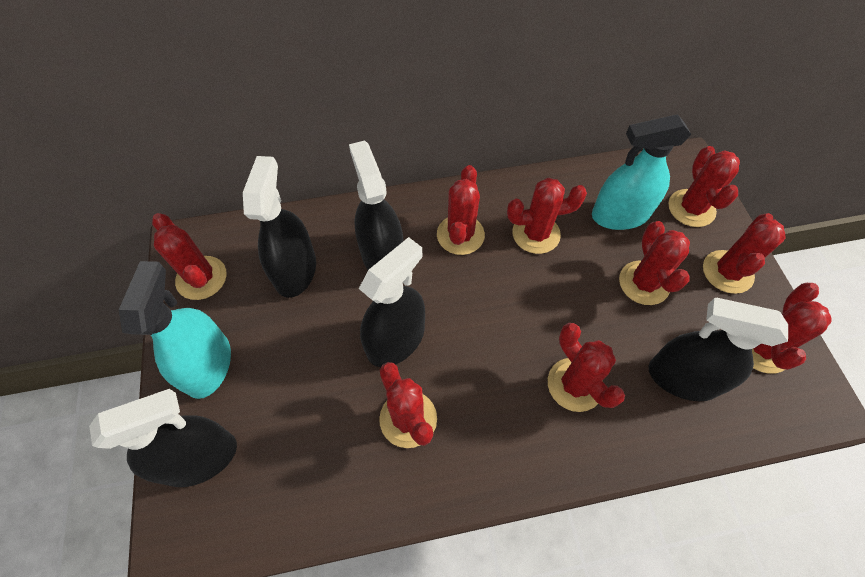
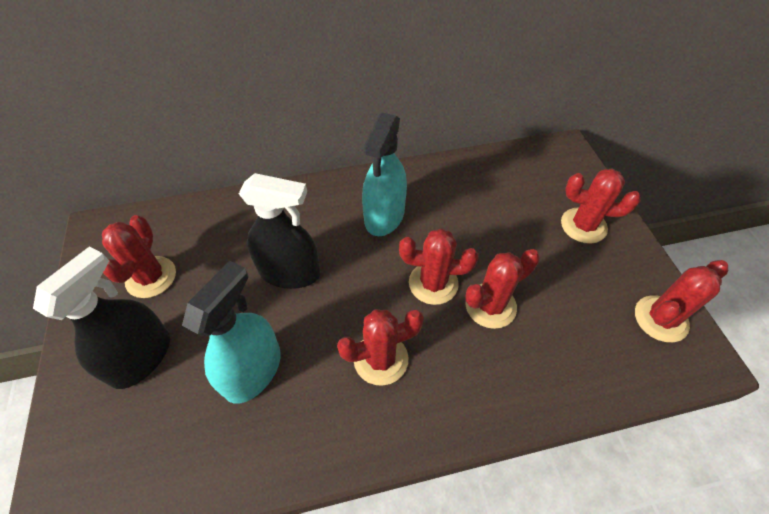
black spray bottle: 5 -> 2
red cactus: 9 -> 6

